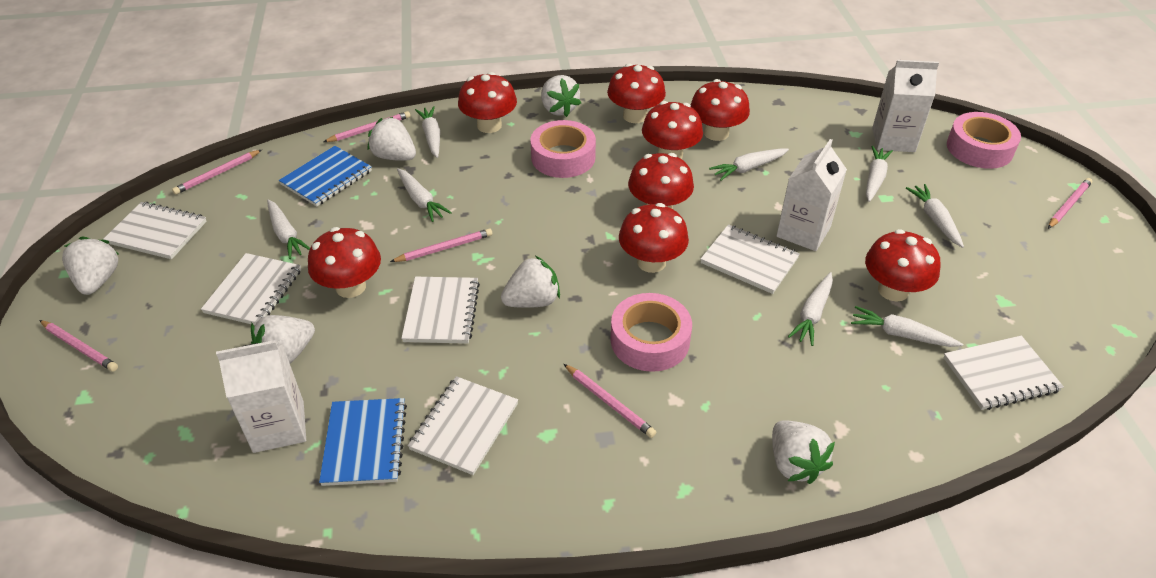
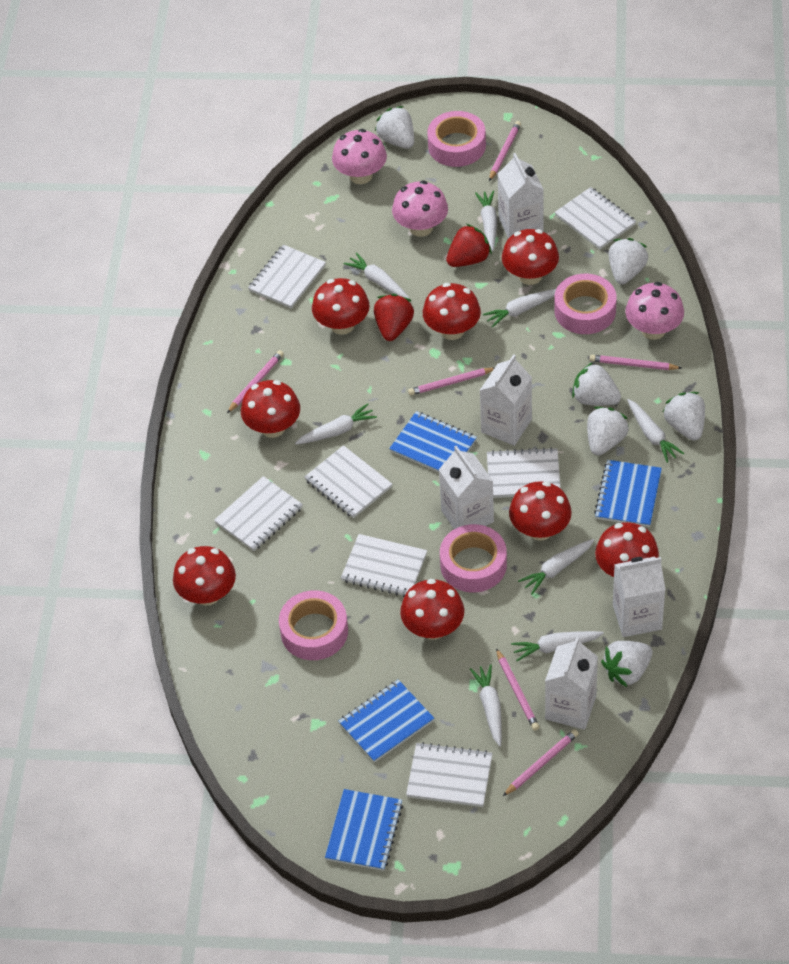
blue notebook: 2 -> 4
pink mushroom: 0 -> 3
pink tape: 3 -> 4
red strawberry: 0 -> 2
white carton: 3 -> 5
white notebook: 6 -> 7

